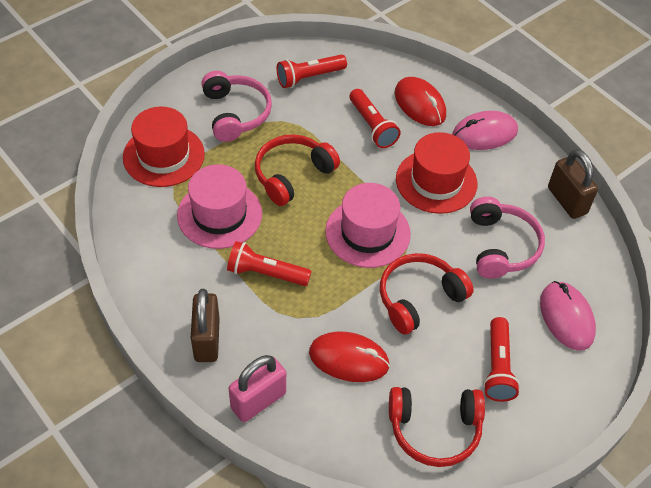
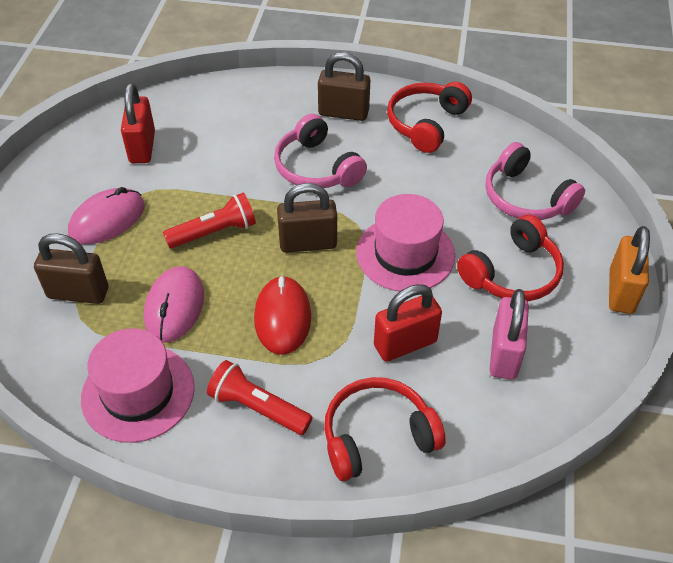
brown padlock: 2 -> 3
orange padlock: 0 -> 1
red flashlight: 4 -> 2
red hat: 2 -> 0
red mouse: 2 -> 1
red padlock: 0 -> 2

